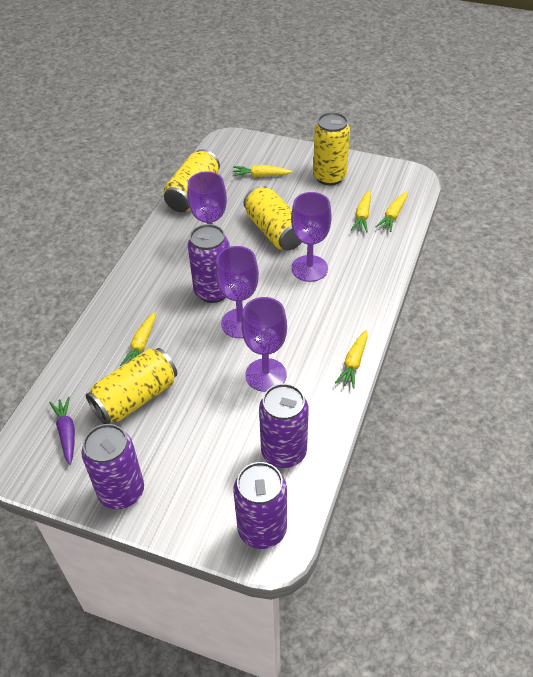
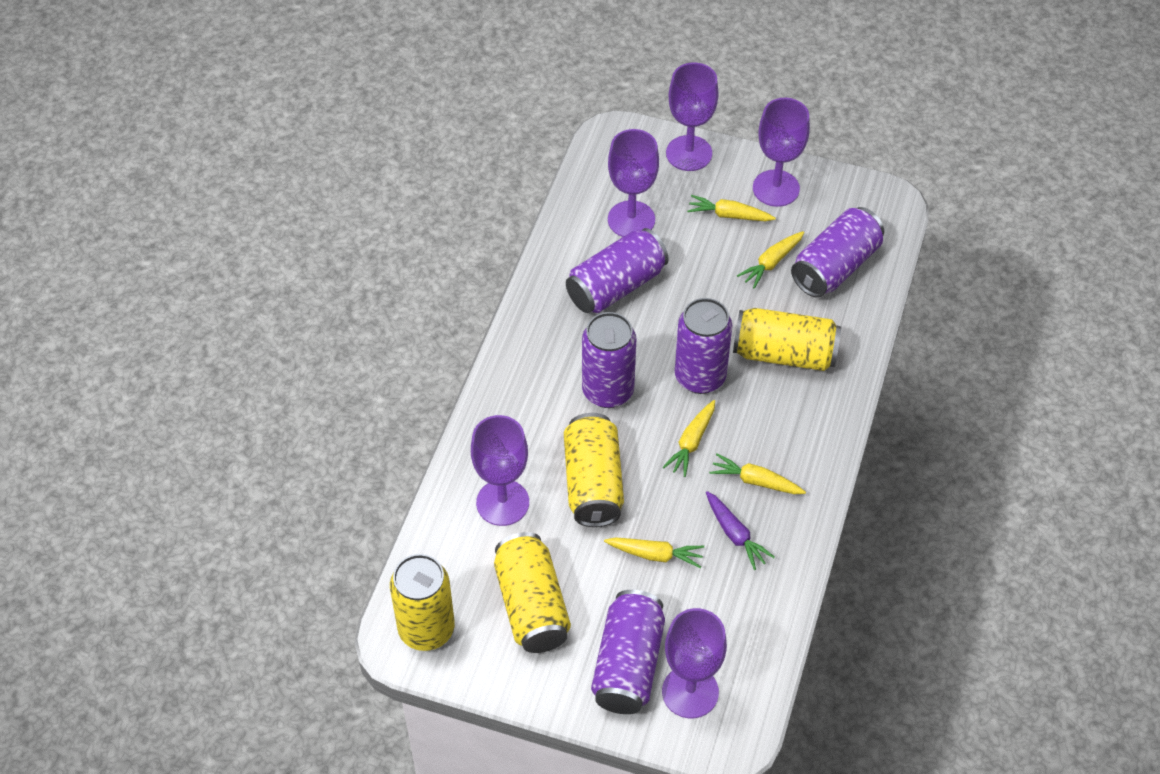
purple can: 4 -> 5
purple goblet: 4 -> 5

